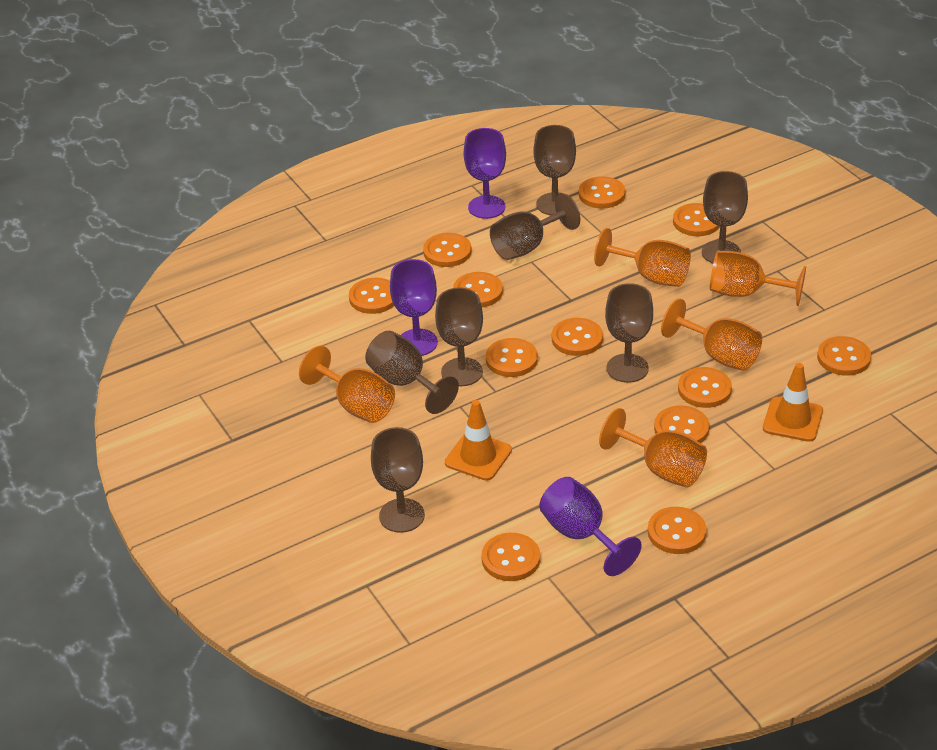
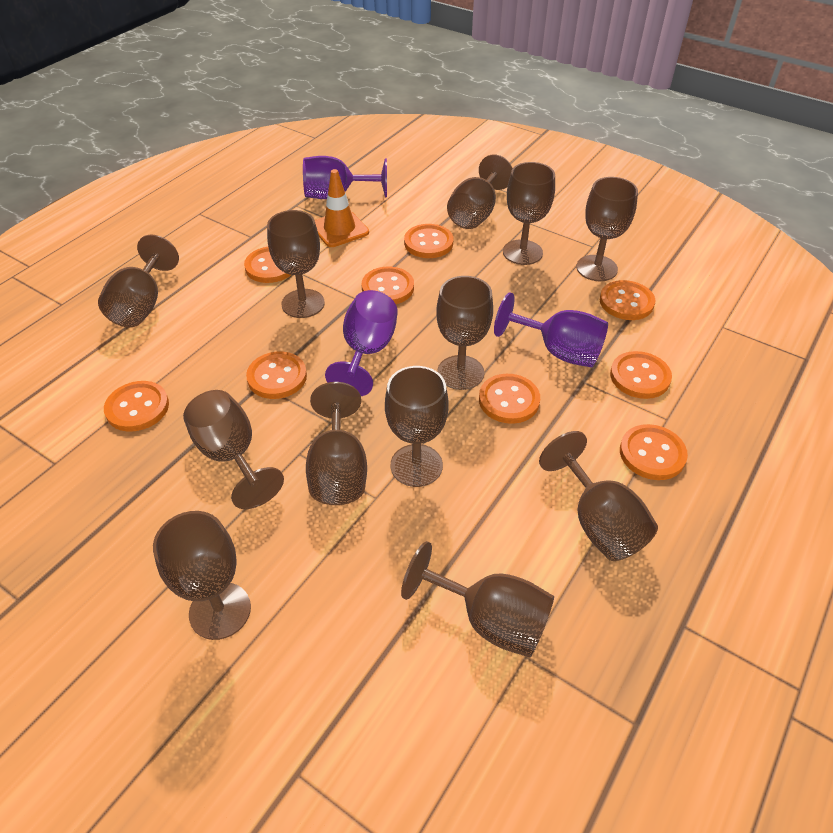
brown goblet: 7 -> 12
orange button: 12 -> 9
orange goblet: 5 -> 0
orange traffic cone: 2 -> 1

